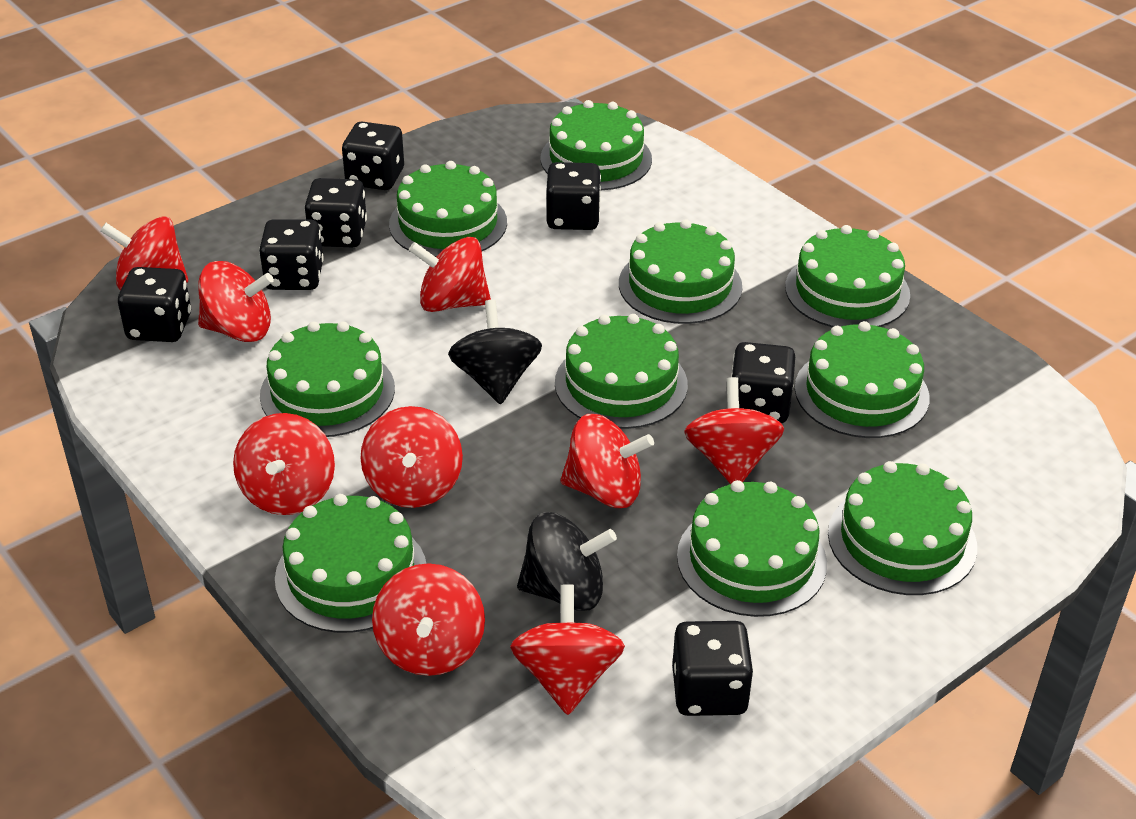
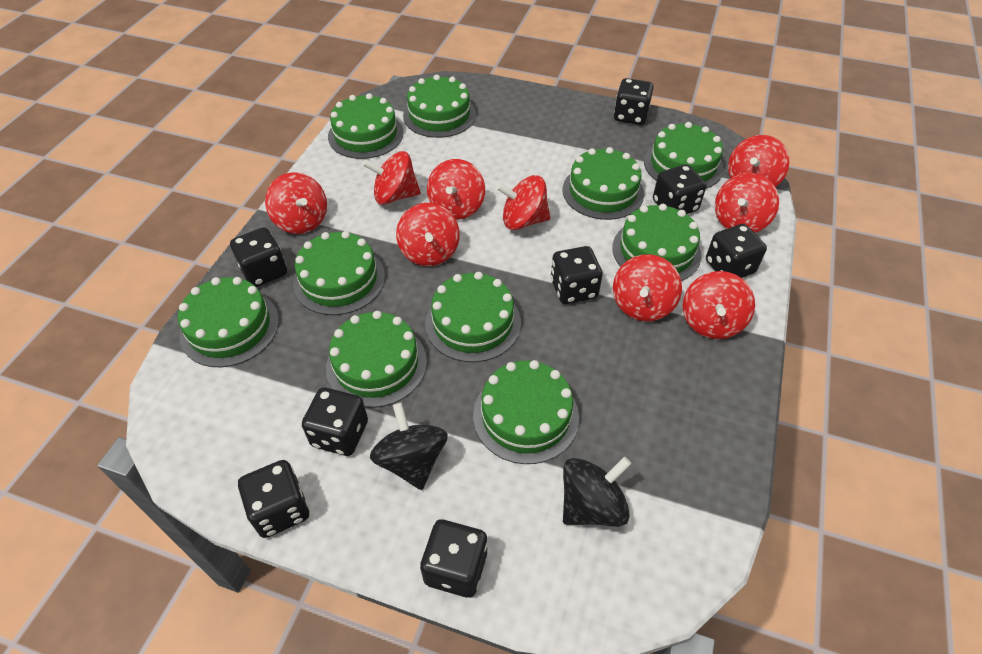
black dice: 7 -> 8

